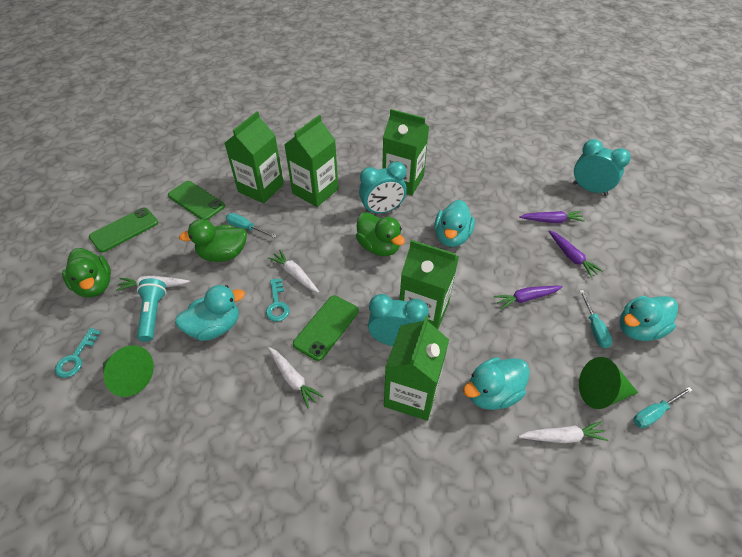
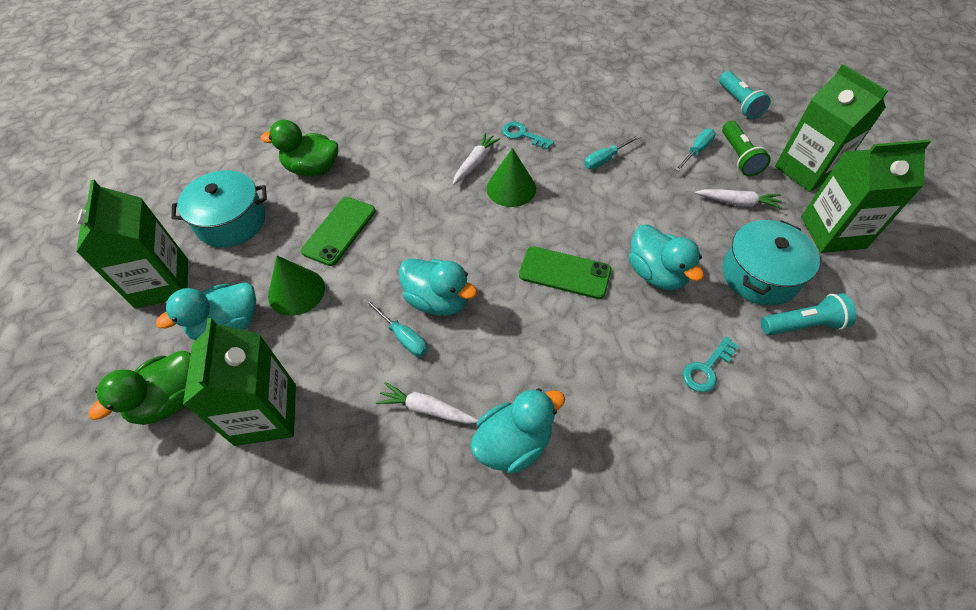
green carton: 5 -> 4
green duck: 3 -> 2
green flashlight: 0 -> 1
green phone: 3 -> 2
purple carrot: 3 -> 0
turquoise clock: 3 -> 0
turquoise flashlight: 1 -> 2
turquoise pot: 0 -> 2
white carrot: 4 -> 3

